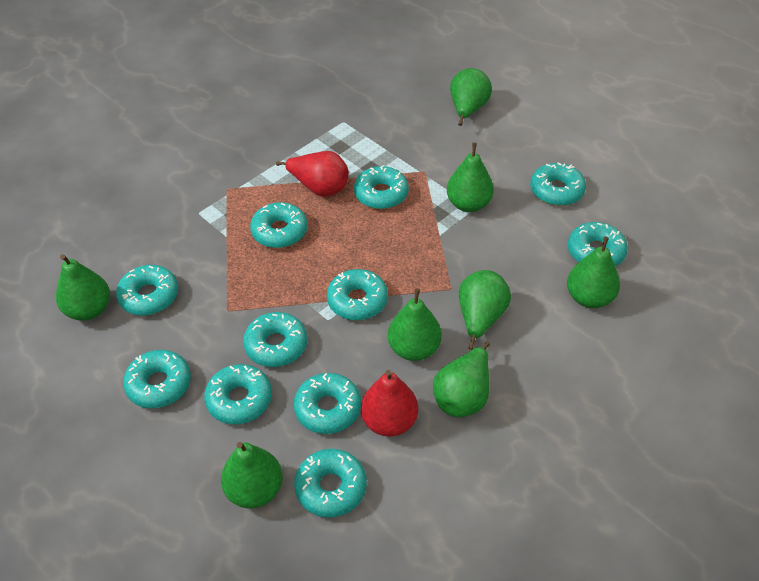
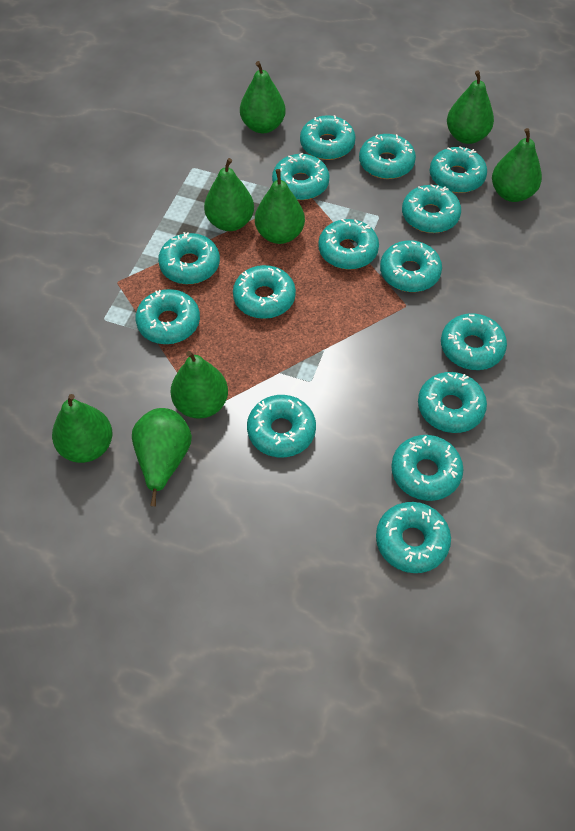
red pear: 2 -> 0
turquoise donut: 11 -> 15

